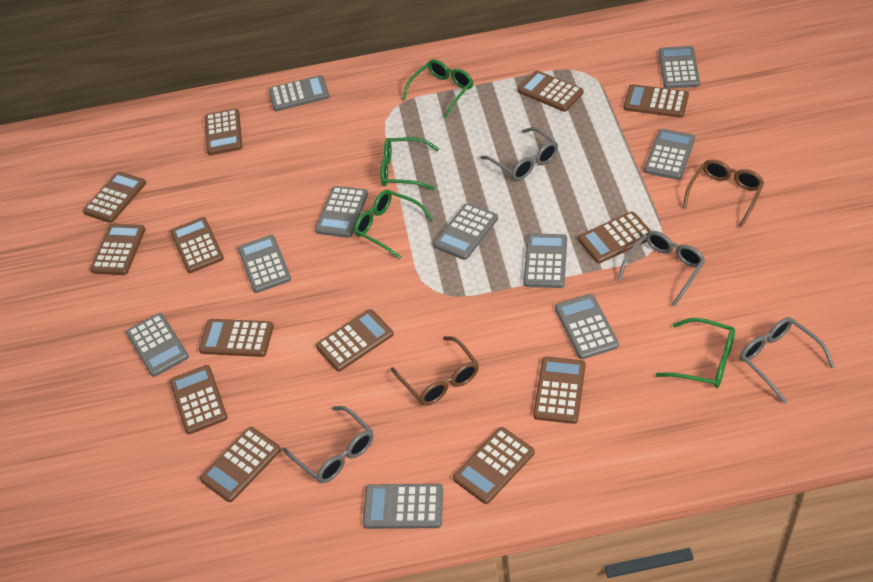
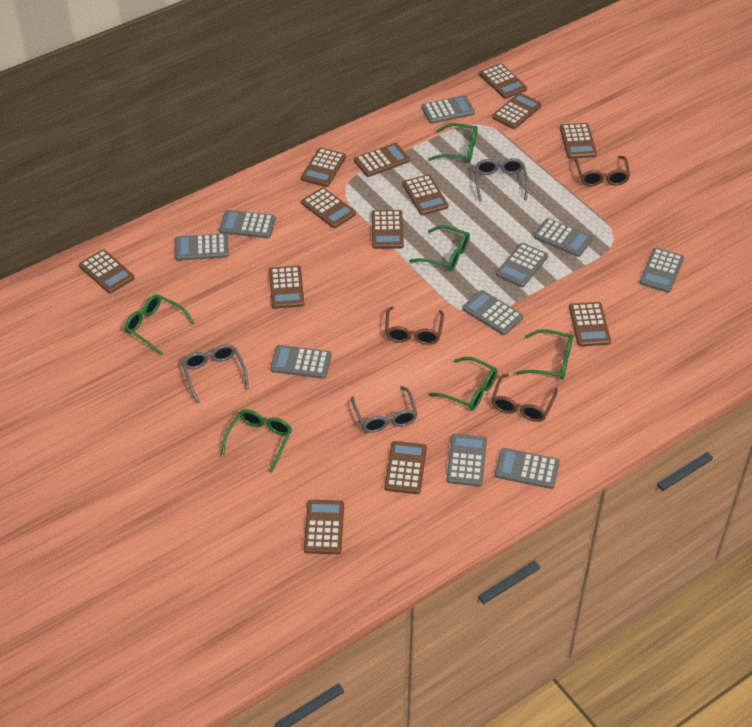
brown glasses: 2 -> 3
green glasses: 4 -> 6
grey glasses: 4 -> 3

